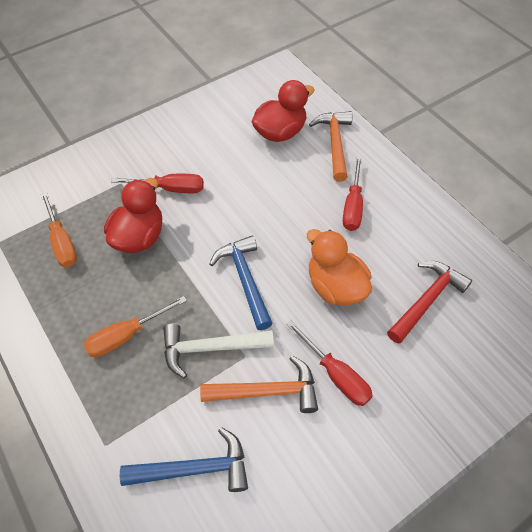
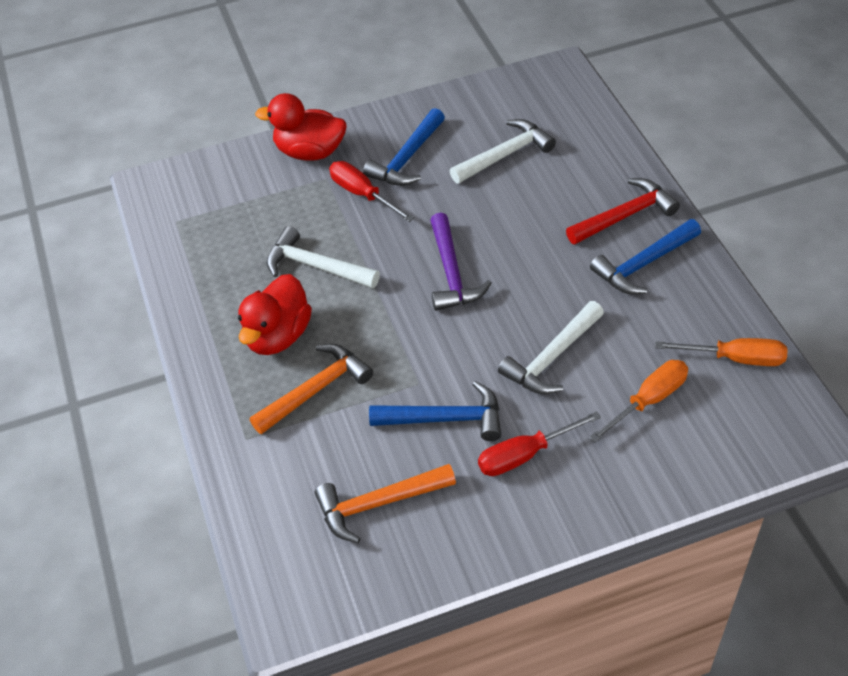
blue hammer: 2 -> 3
orange duck: 1 -> 0
purple hammer: 0 -> 1
red screwdriver: 3 -> 2
white hammer: 1 -> 3

